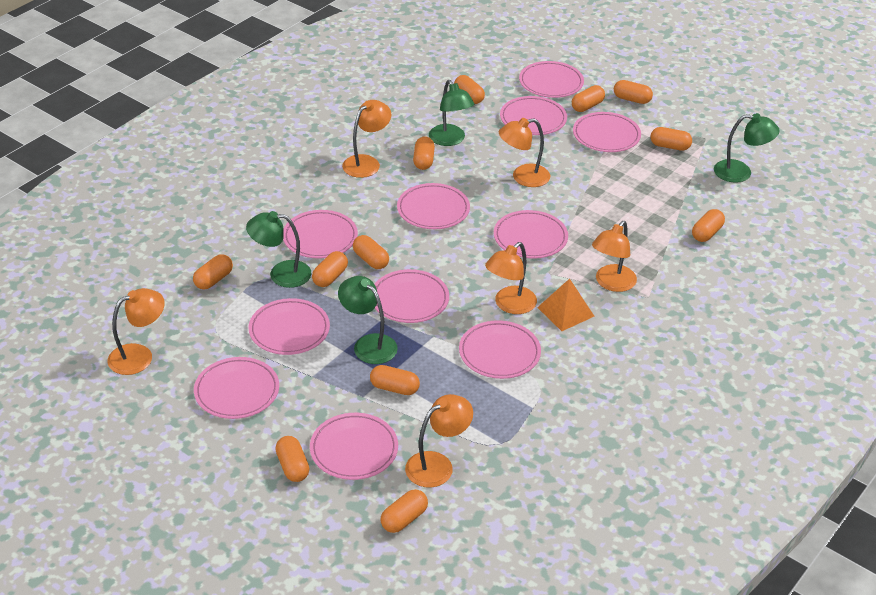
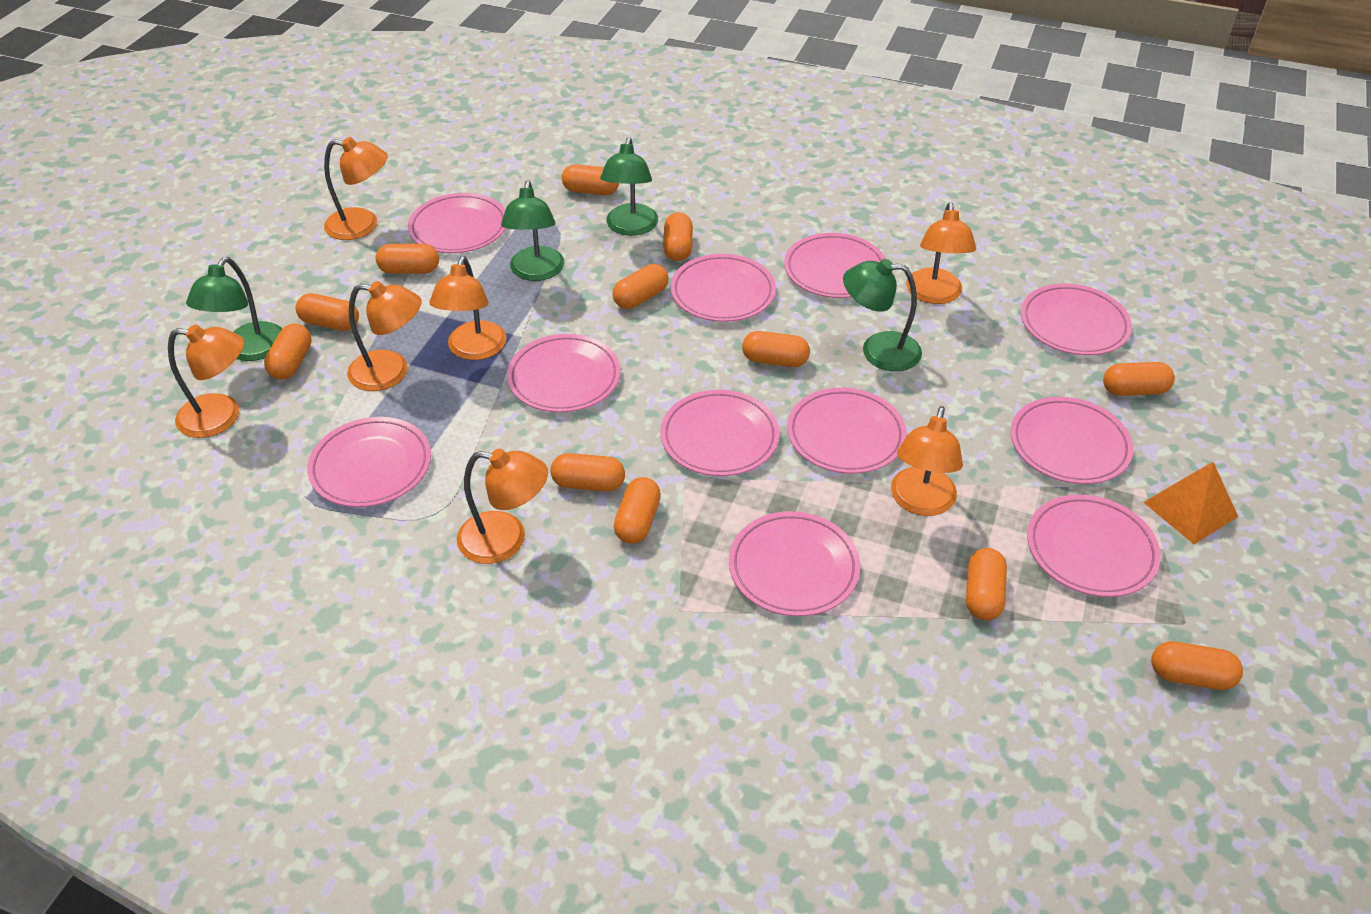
orange lamp: 6 -> 7

